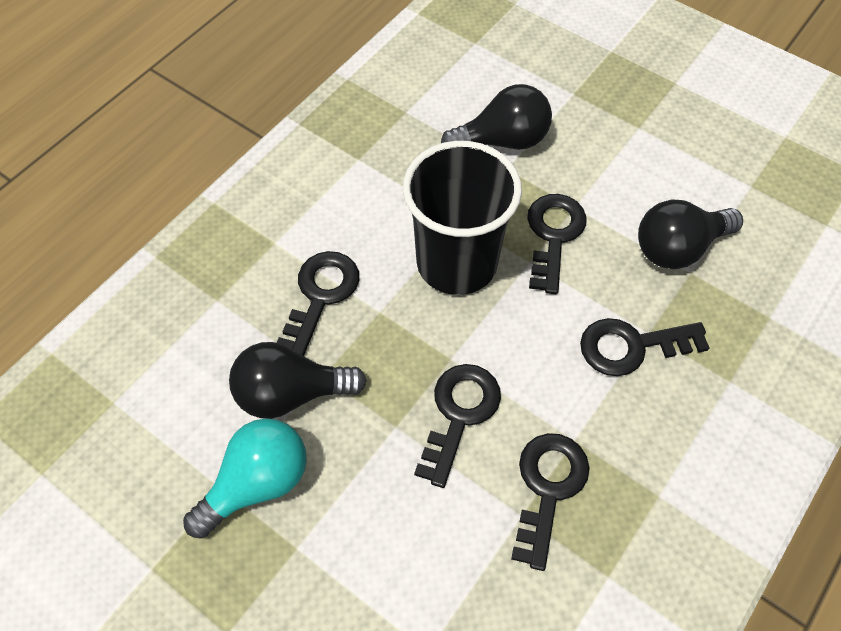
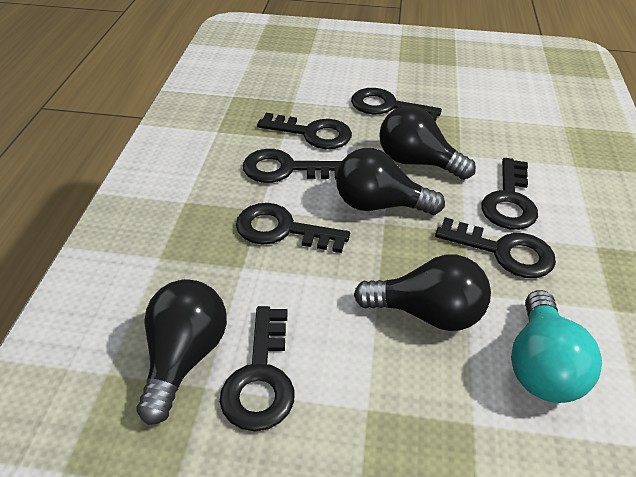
black cup: 1 -> 0
black key: 5 -> 7
black light bulb: 3 -> 4

